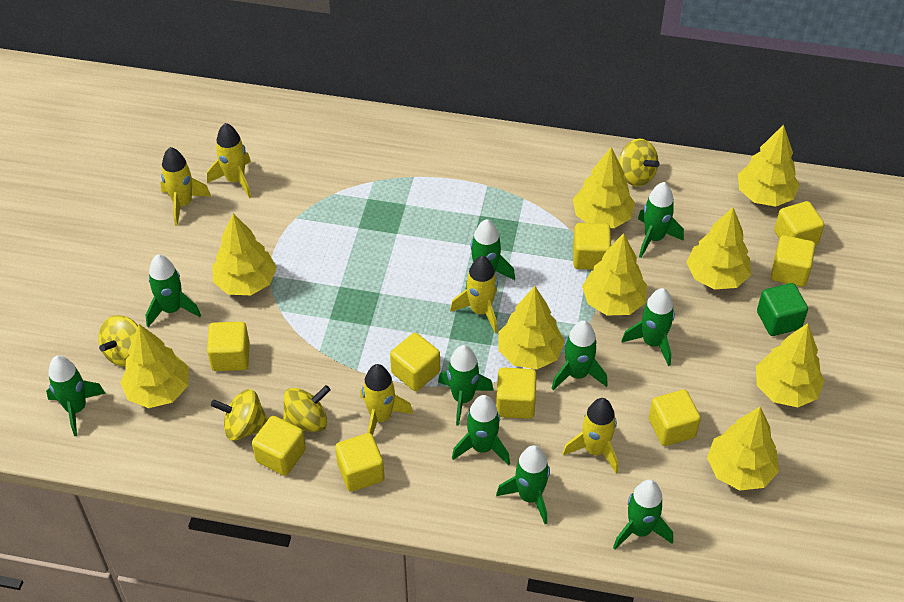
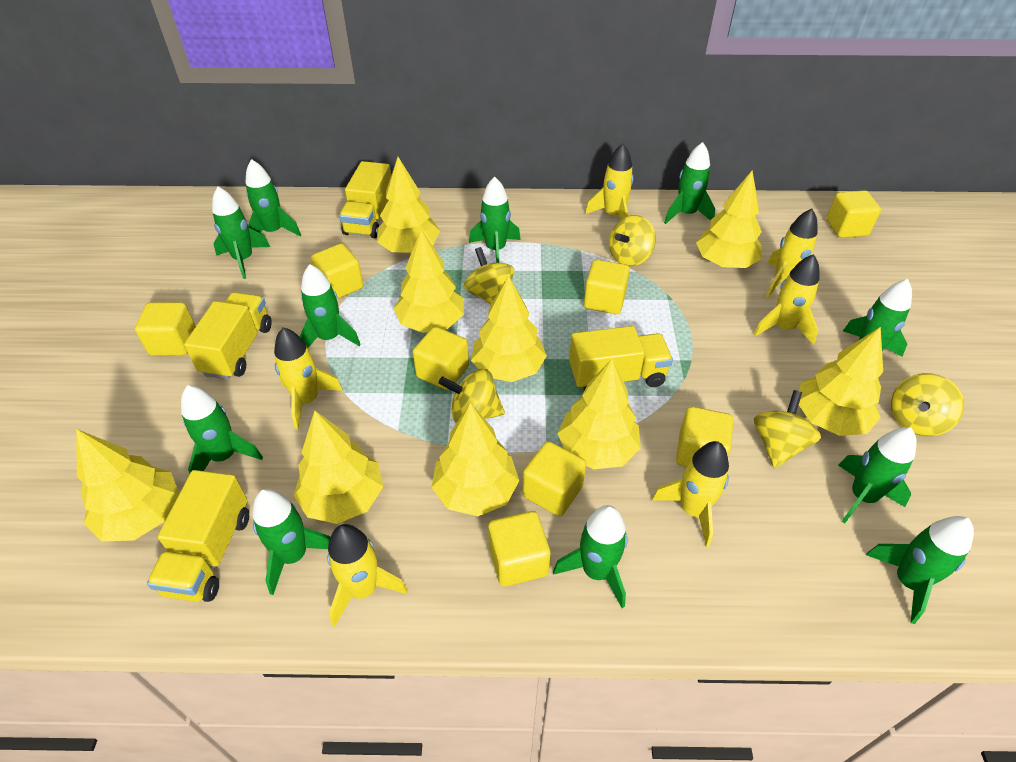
green cube: 1 -> 0
green rocket: 10 -> 11
yellow cube: 9 -> 8
yellow rocket: 5 -> 6
yellow spinning top: 4 -> 5
yellow truck: 0 -> 4

